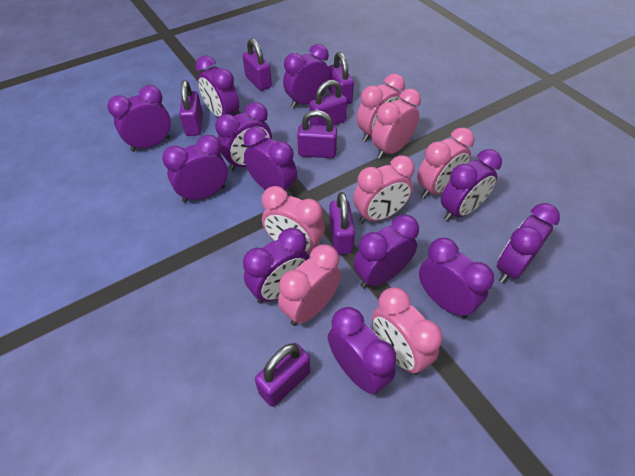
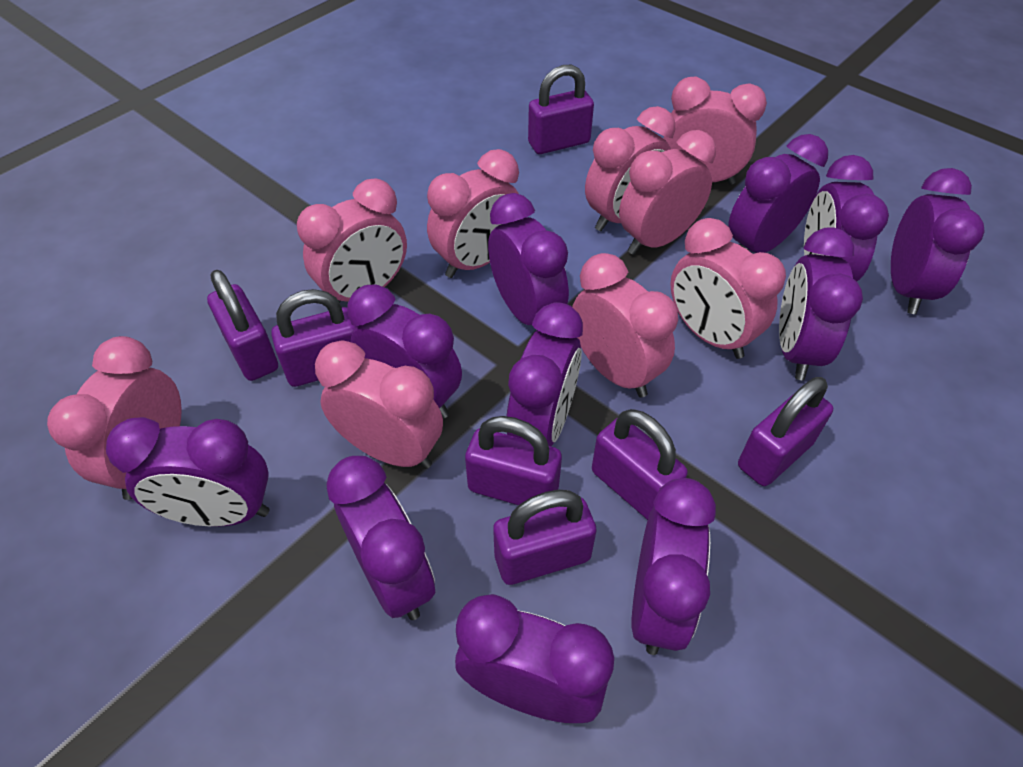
pink clock: 7 -> 9
purple clock: 12 -> 11

